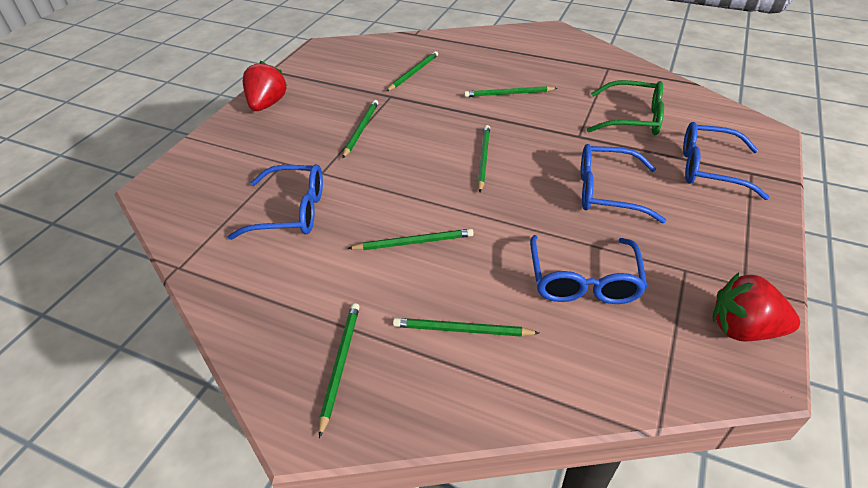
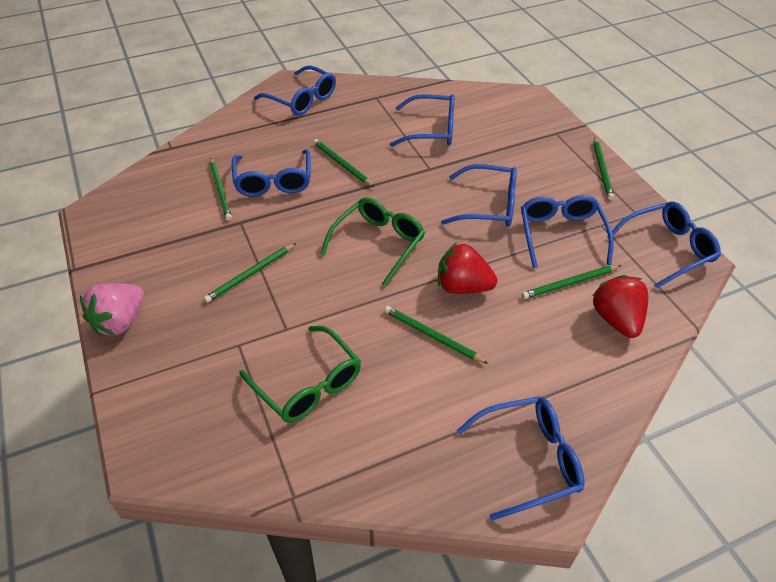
blue glasses: 4 -> 7
green glasses: 1 -> 2
green pencil: 7 -> 6
pink strawberry: 0 -> 1

